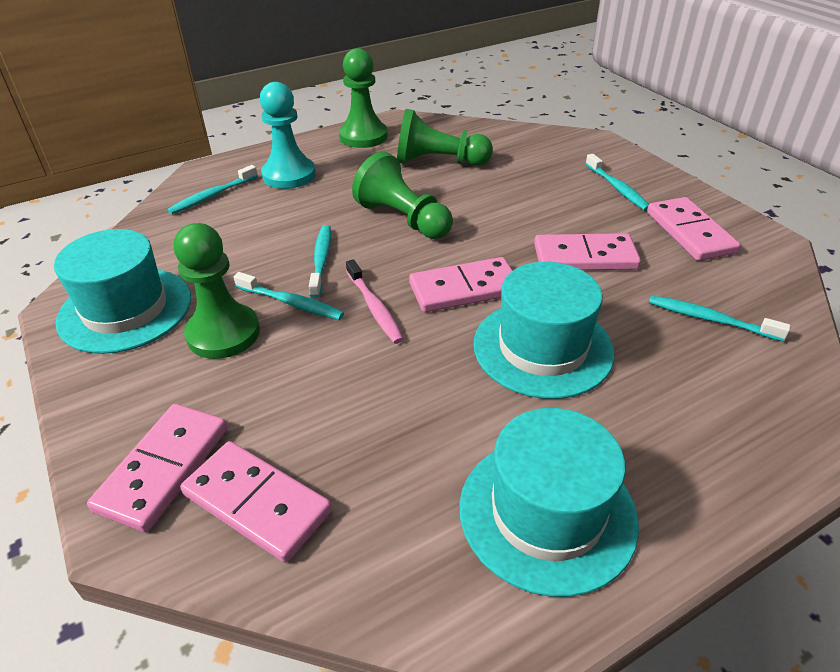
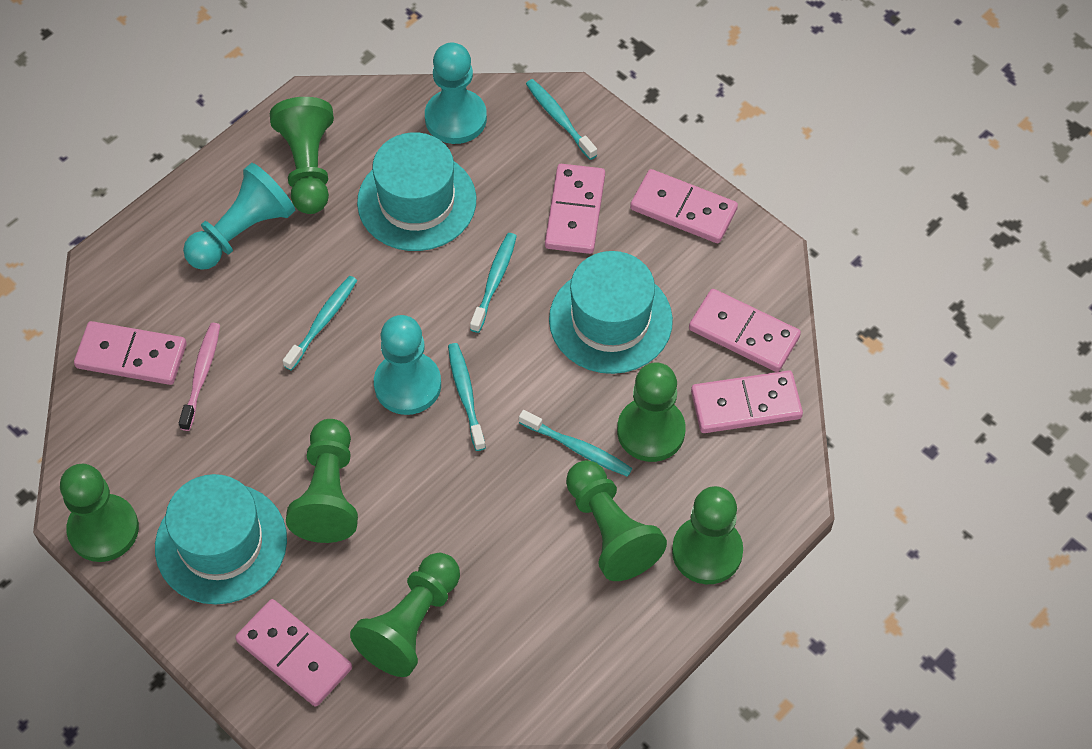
green pawn: 4 -> 7
pink domino: 5 -> 6
turquoise pawn: 1 -> 3

